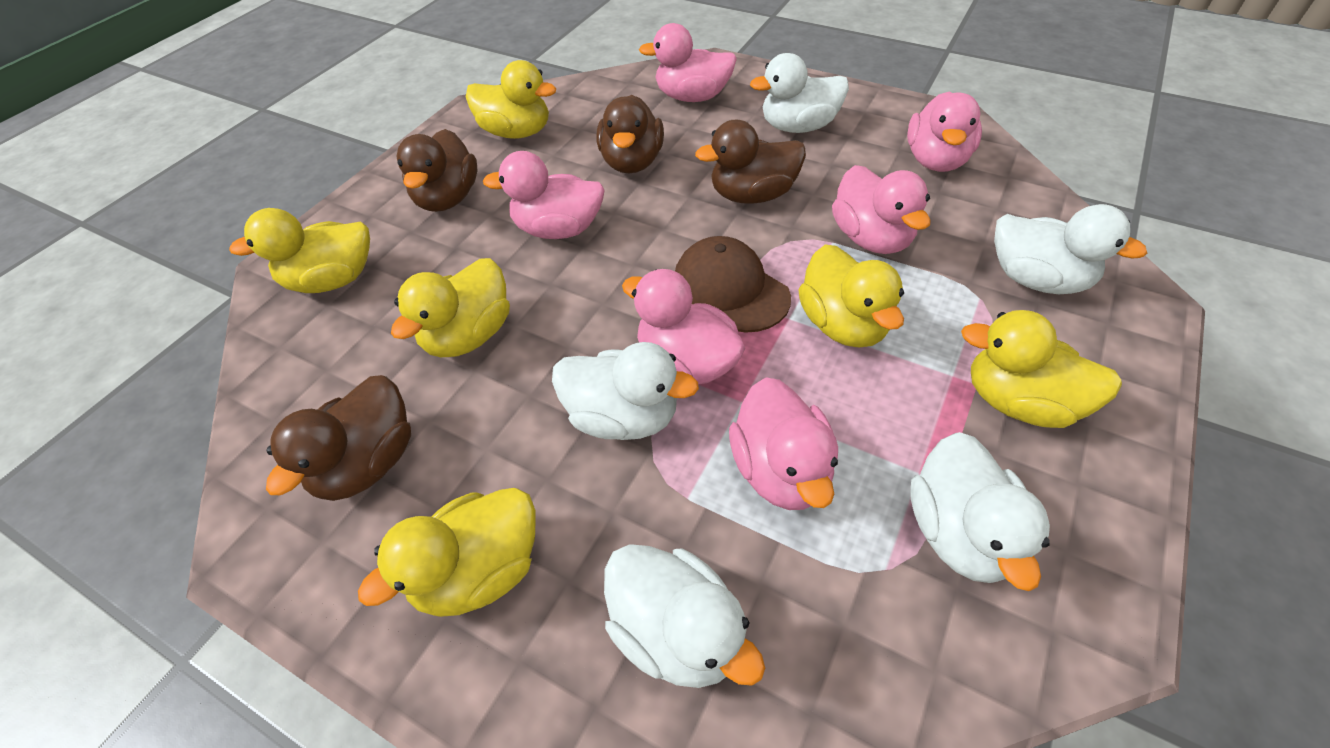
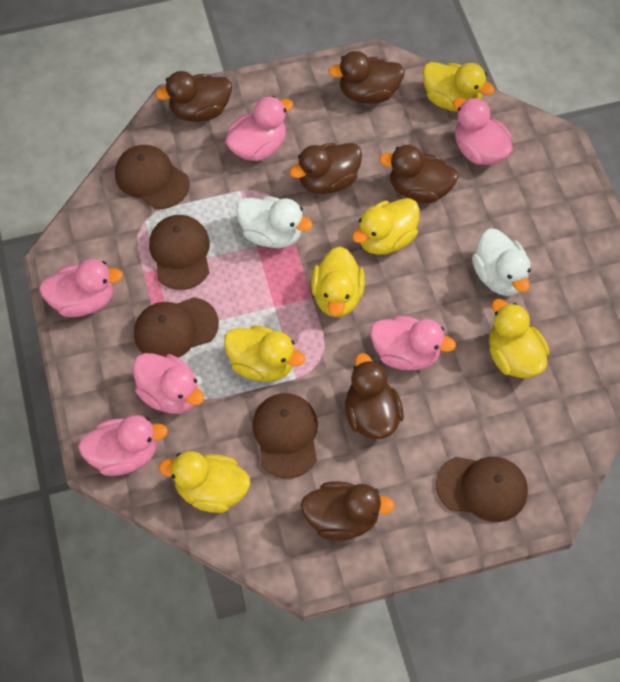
brown cap: 1 -> 5
brown duck: 4 -> 6
white duck: 5 -> 2

